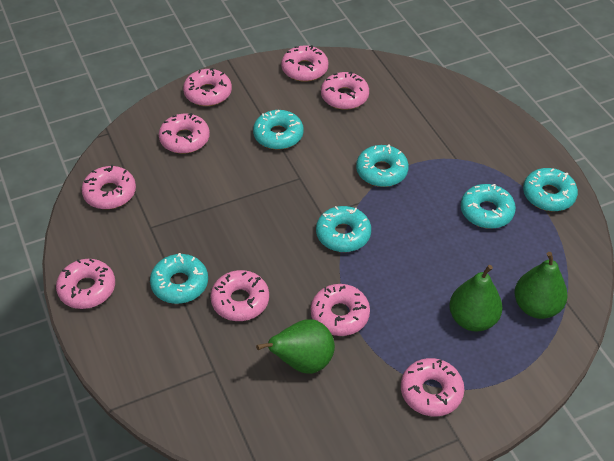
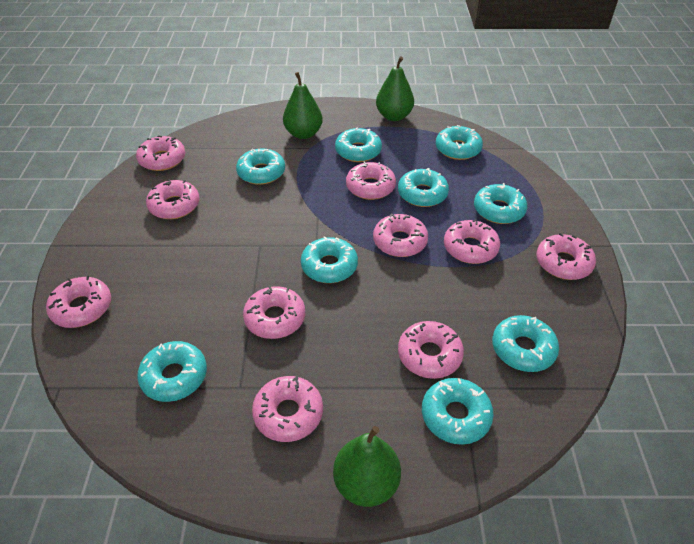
pink donut: 9 -> 10
turquoise donut: 6 -> 9

